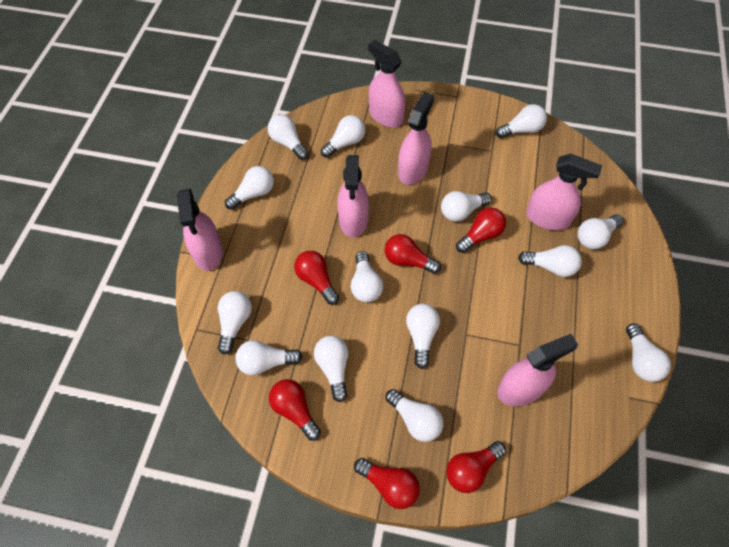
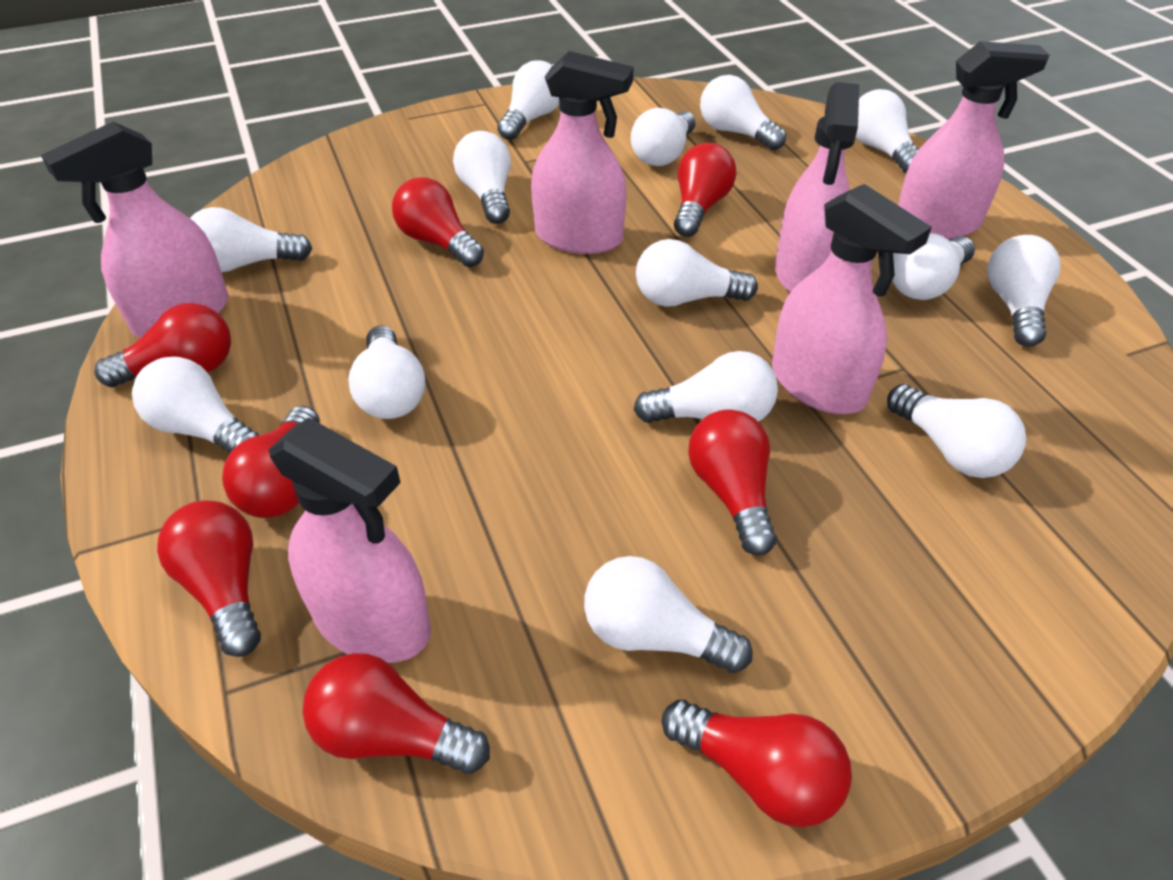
red light bulb: 6 -> 8

